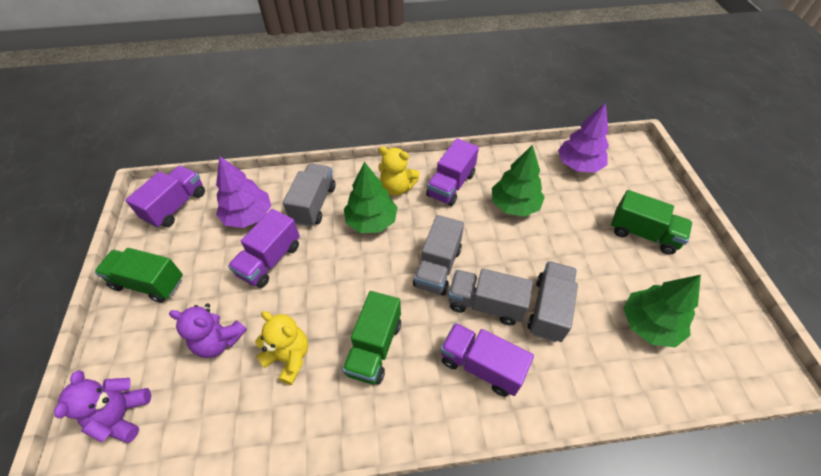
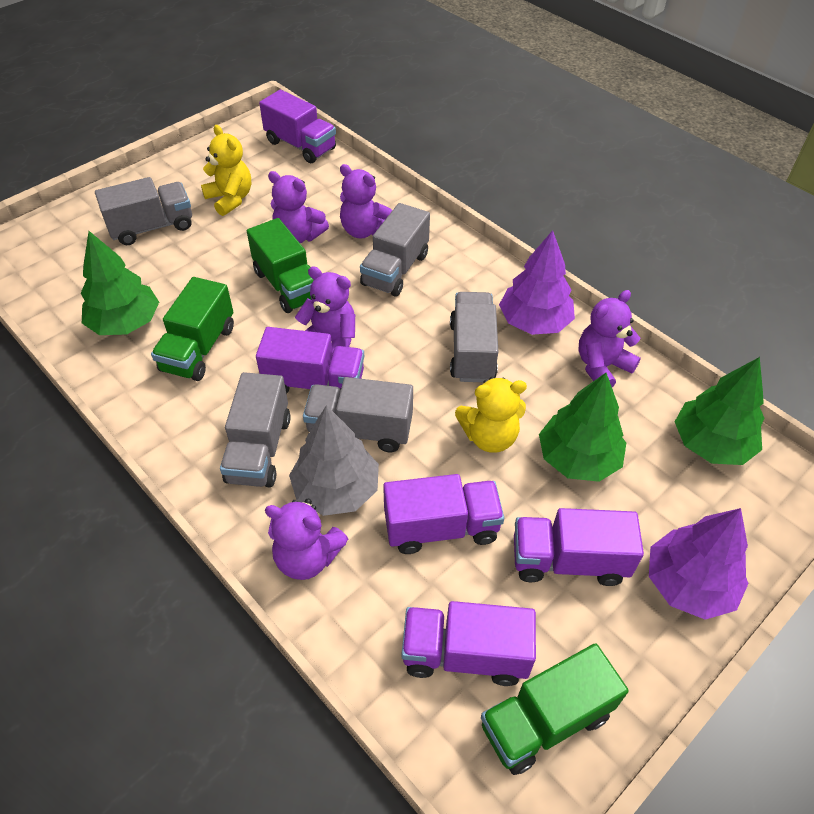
grey tree: 0 -> 1
grey truck: 4 -> 5
purple teddy bear: 2 -> 5
purple truck: 4 -> 5

